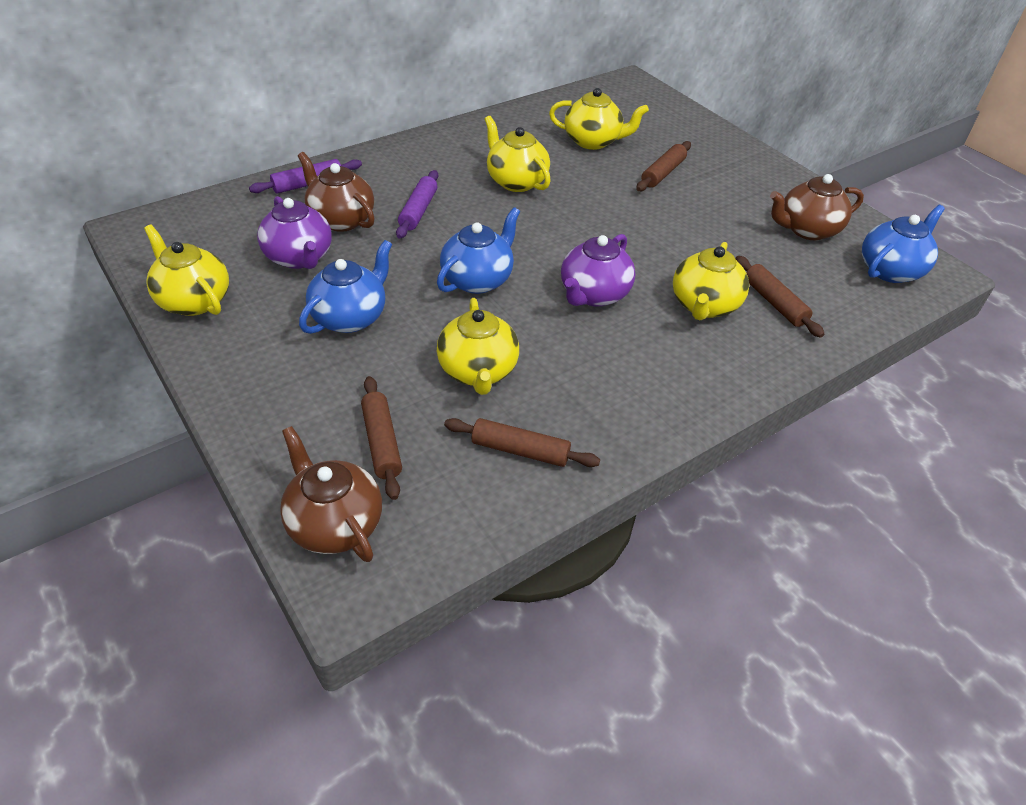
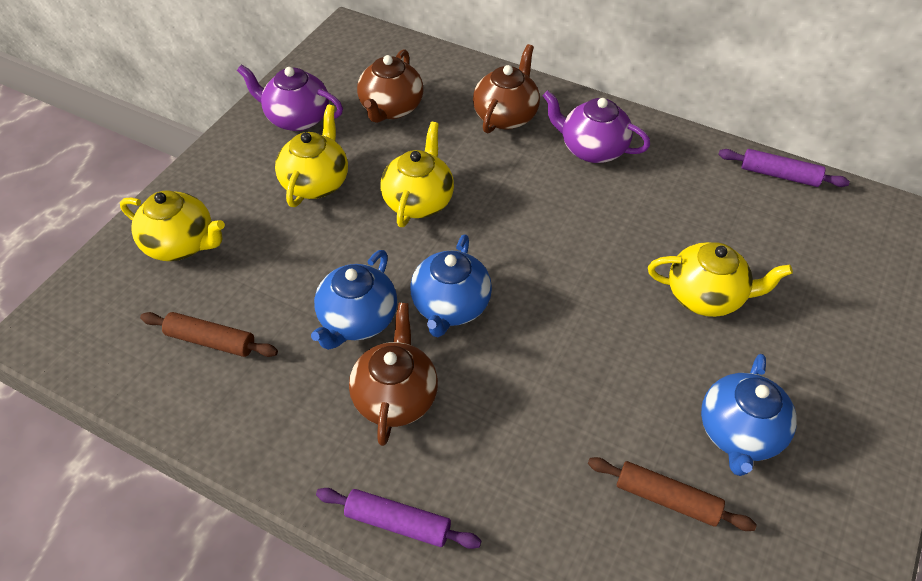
brown rolling pin: 4 -> 2
yellow teapot: 5 -> 4

